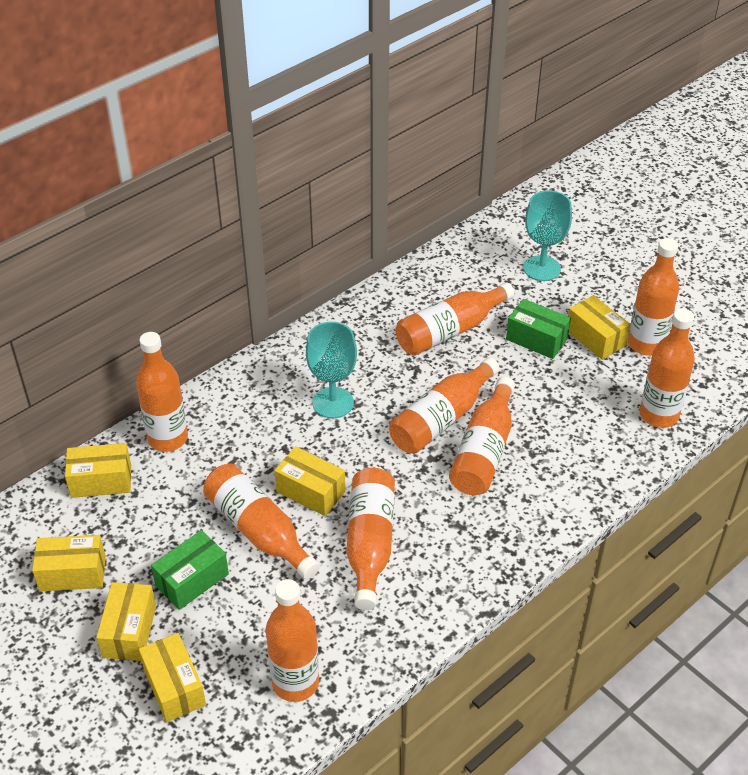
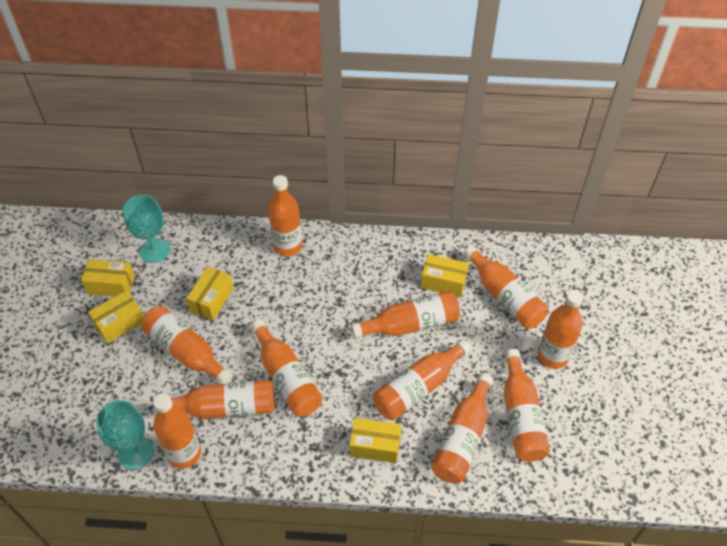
green box: 2 -> 0
orange bottle: 9 -> 11
yellow box: 6 -> 5

